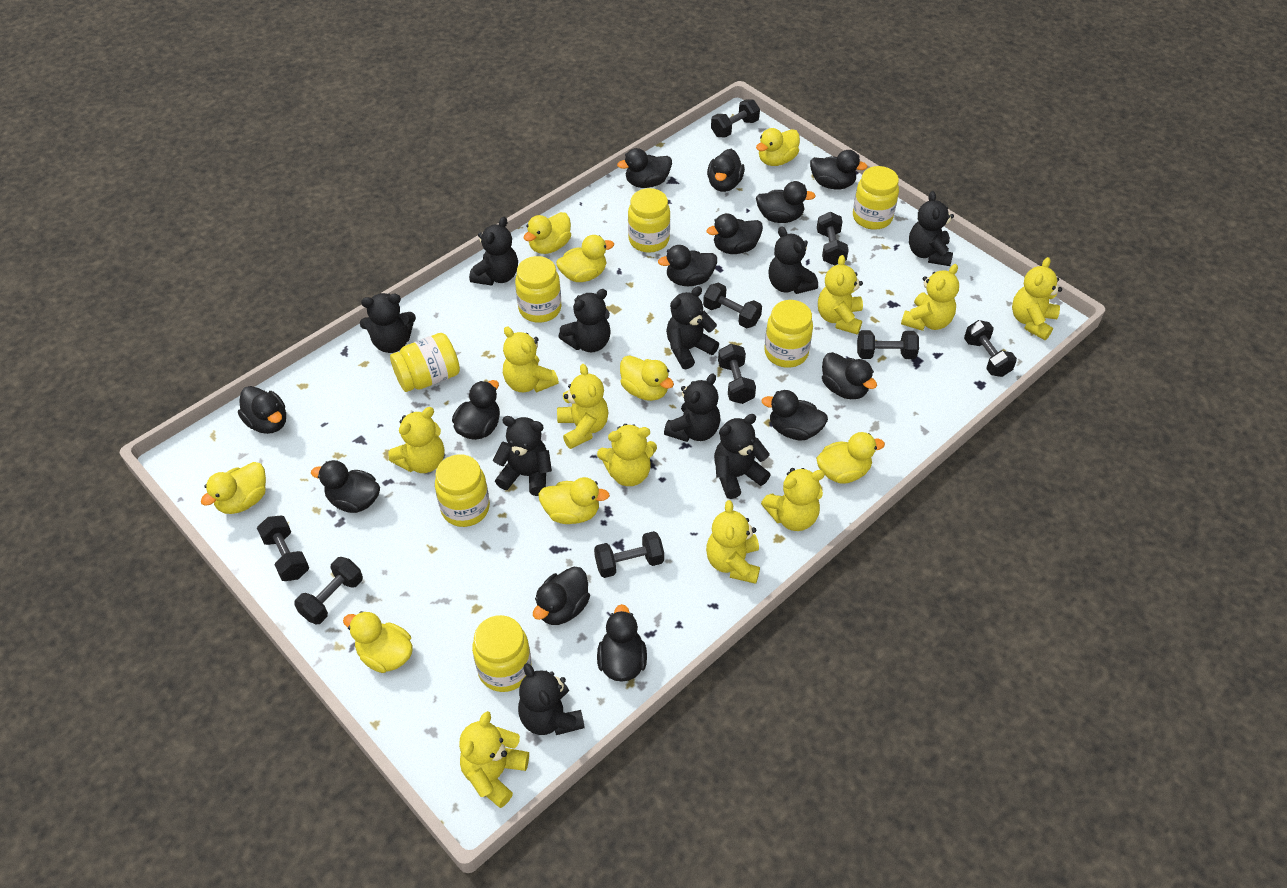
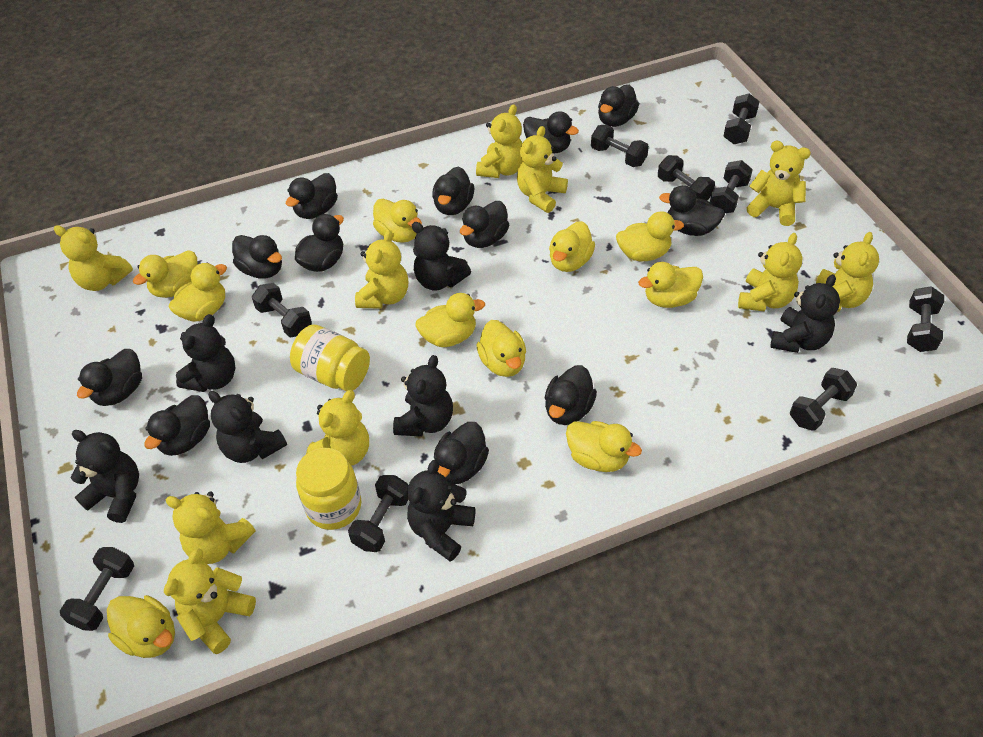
black duck: 13 -> 12
black teddy bear: 10 -> 7
yellow duck: 8 -> 10
yellow jar: 7 -> 2

